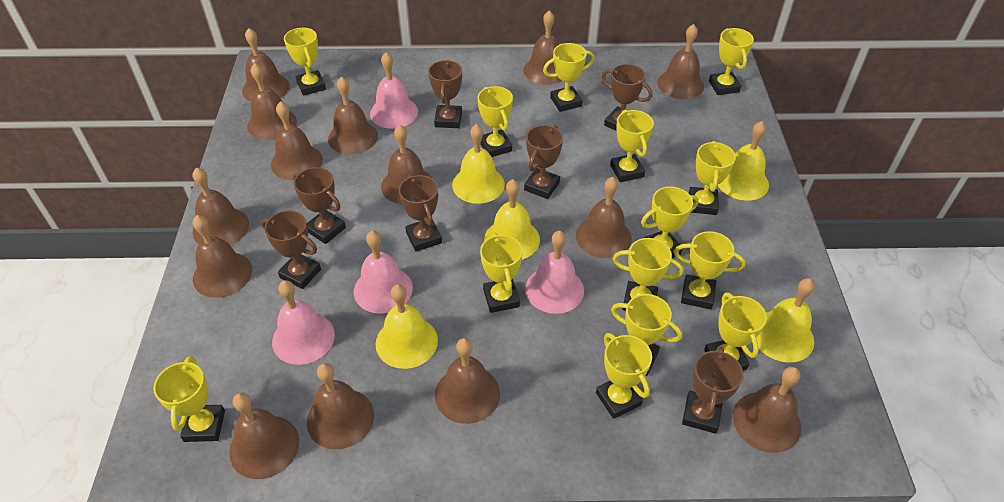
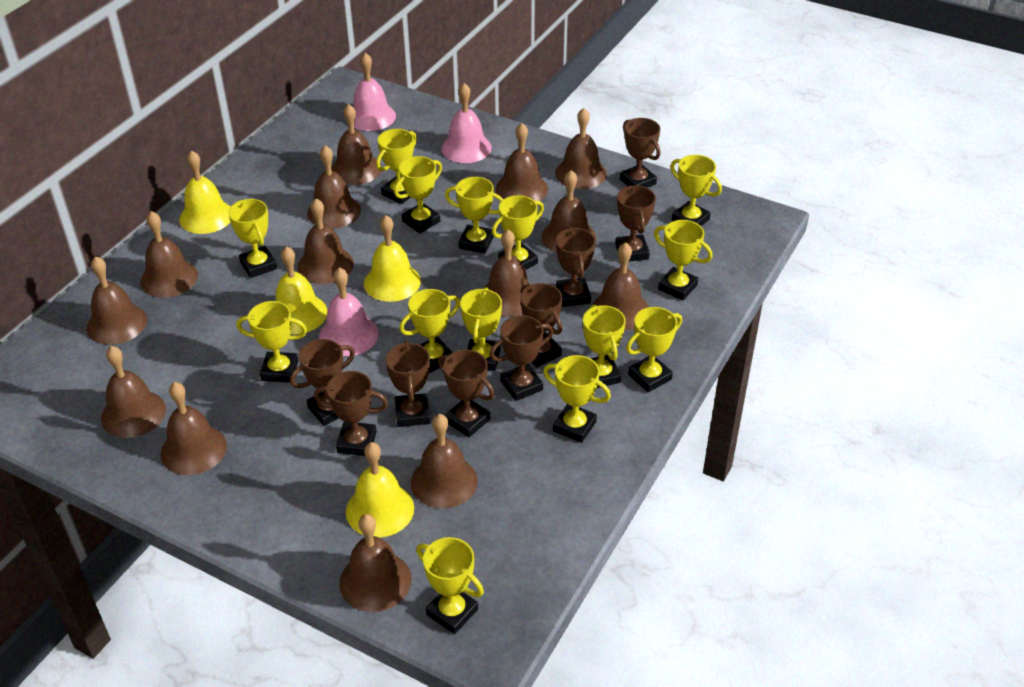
brown trophy: 7 -> 9
pink bell: 4 -> 3
yellow bell: 5 -> 4

